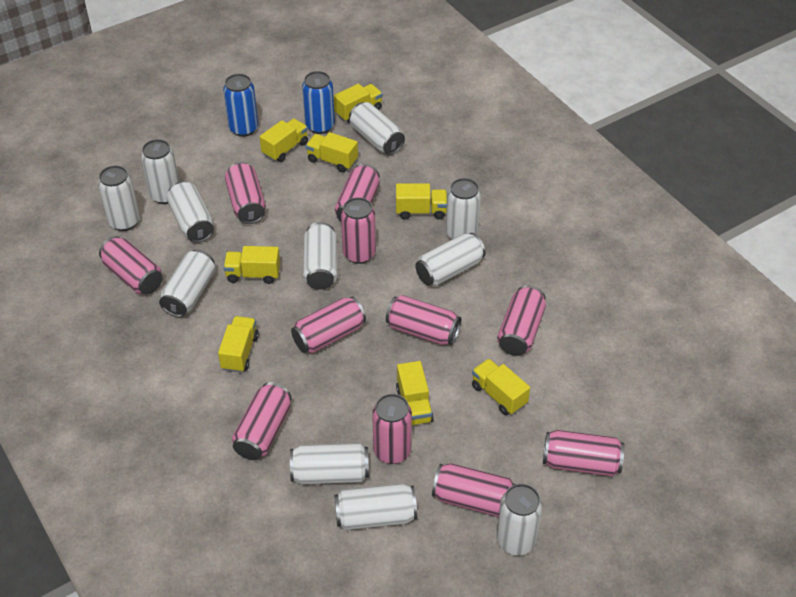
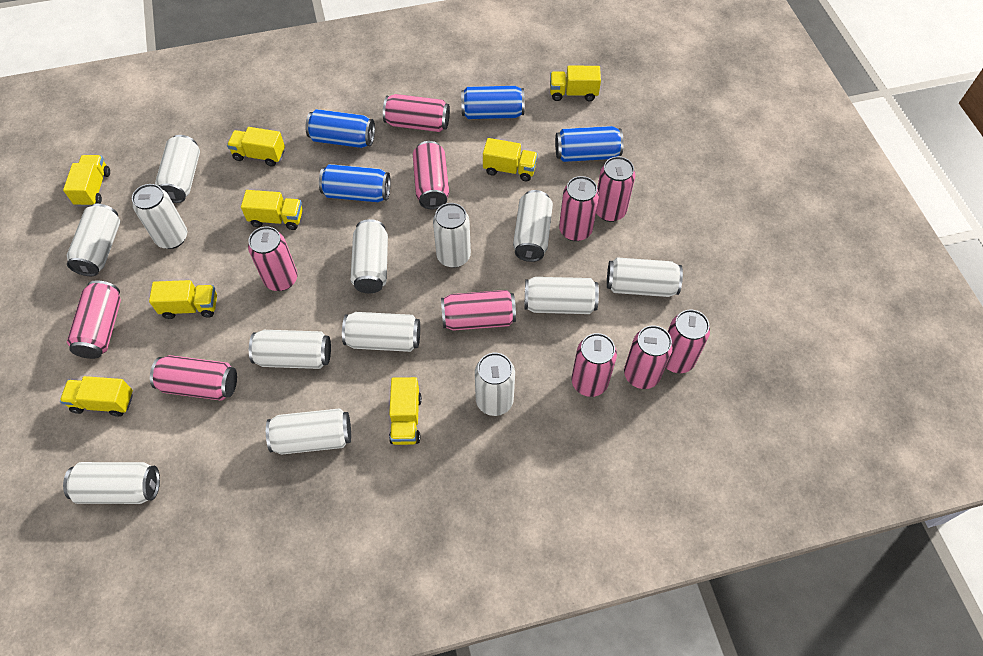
blue can: 2 -> 4
white can: 11 -> 13

